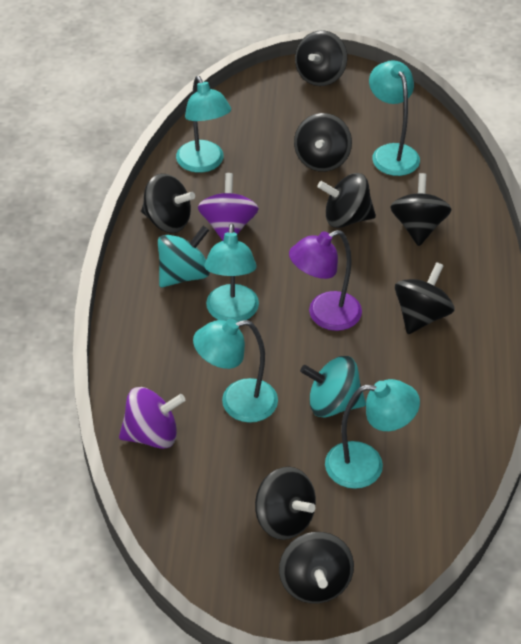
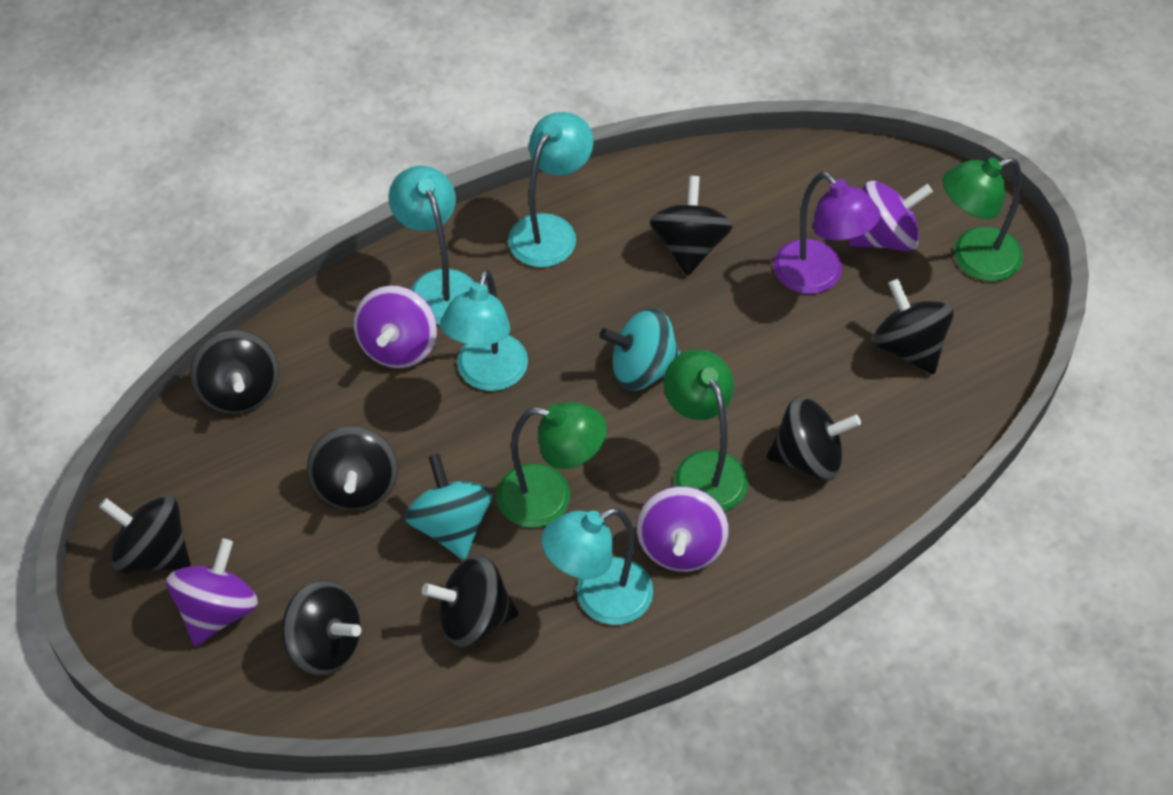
green lamp: 0 -> 3
purple spinning top: 2 -> 4
turquoise lamp: 5 -> 4

